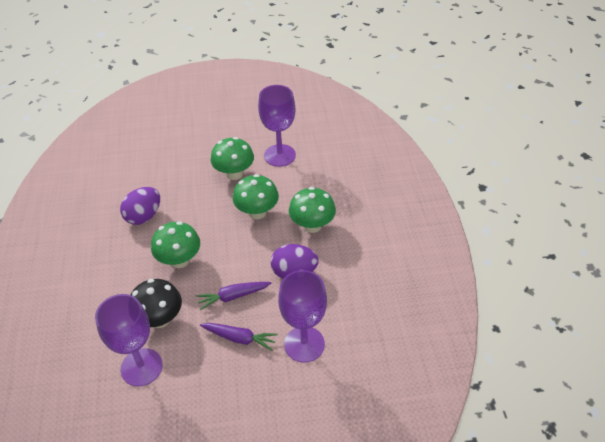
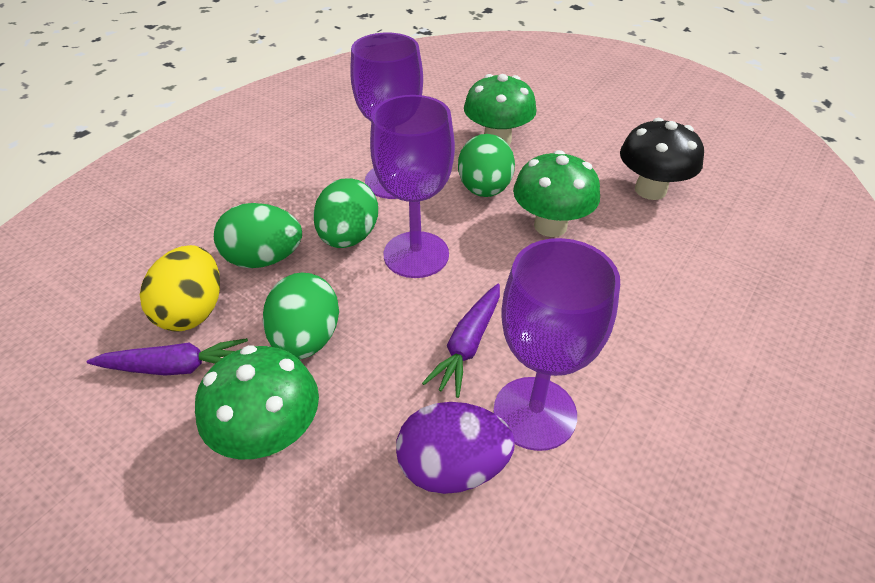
green egg: 0 -> 4
green mushroom: 4 -> 3
purple egg: 2 -> 1
yellow egg: 0 -> 1

